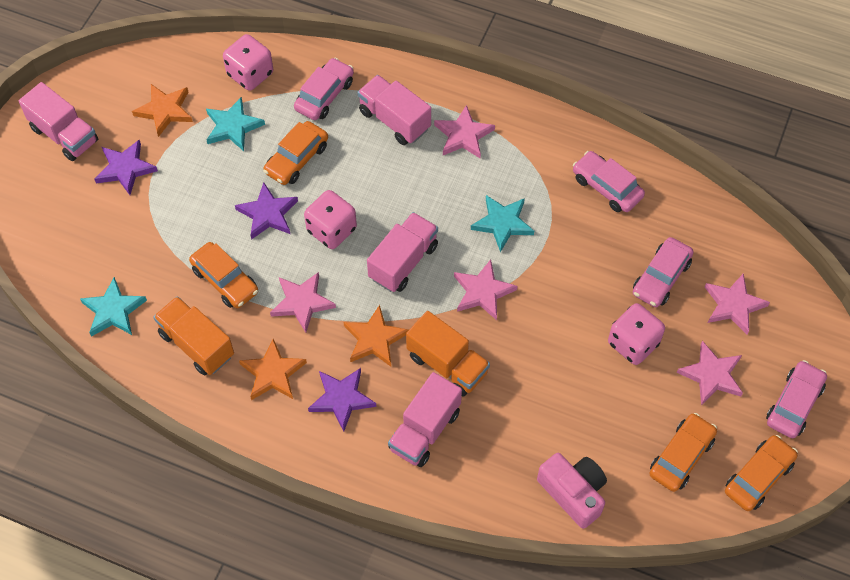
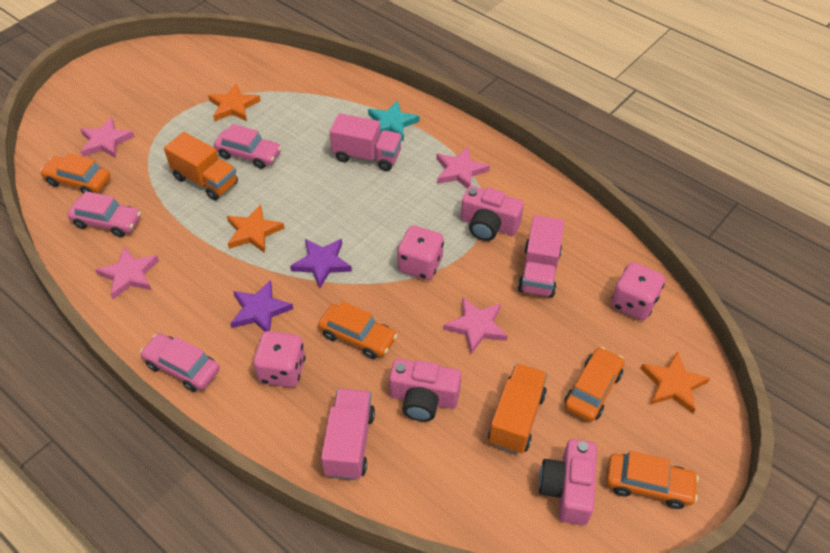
pink camera: 1 -> 3
pink car: 4 -> 3
pink star: 5 -> 4
pink truck: 4 -> 3
purple star: 3 -> 2
turquoise star: 3 -> 1

